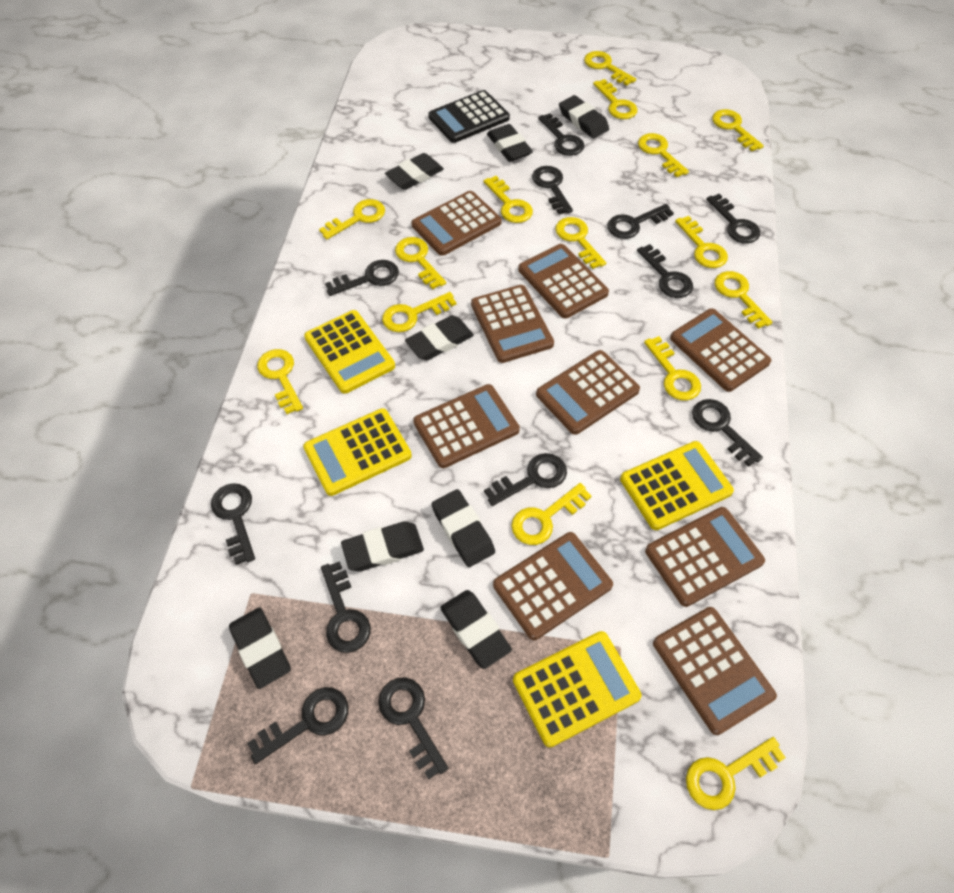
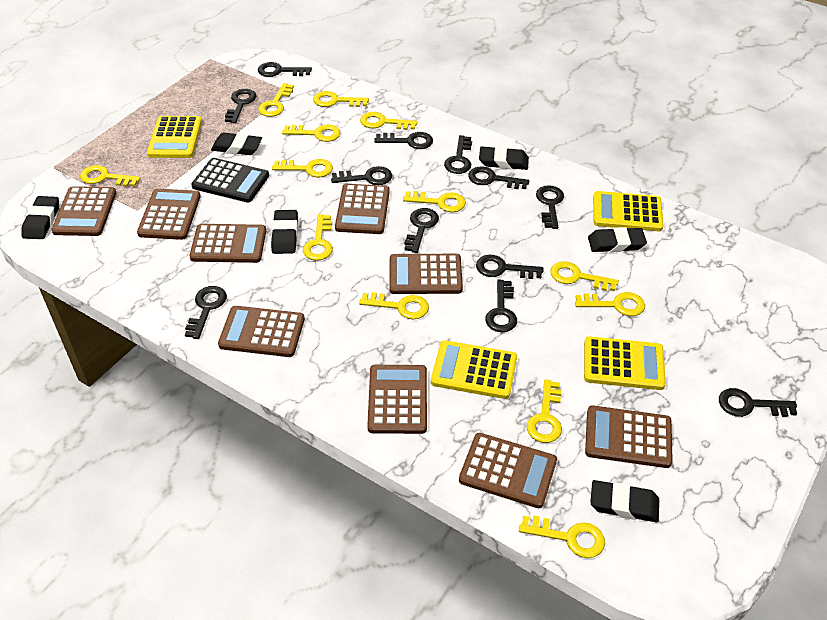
black eraser: 8 -> 6
yellow key: 15 -> 13

